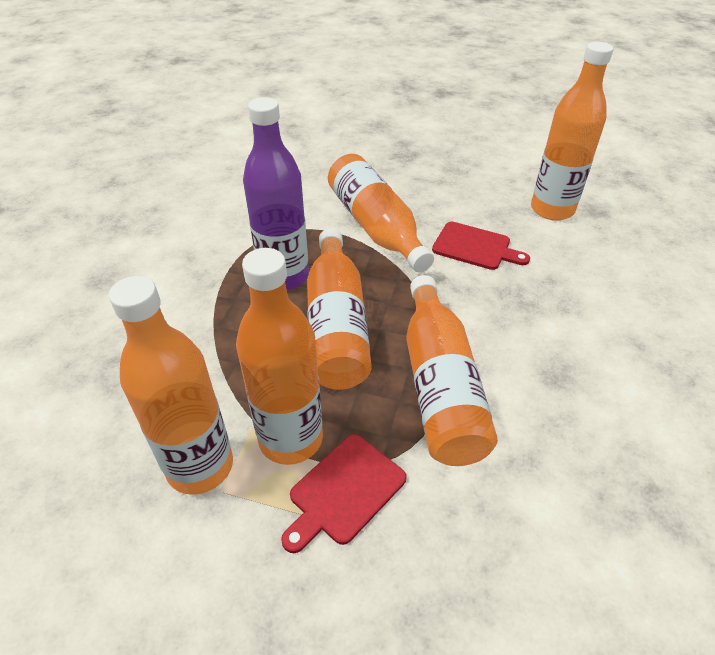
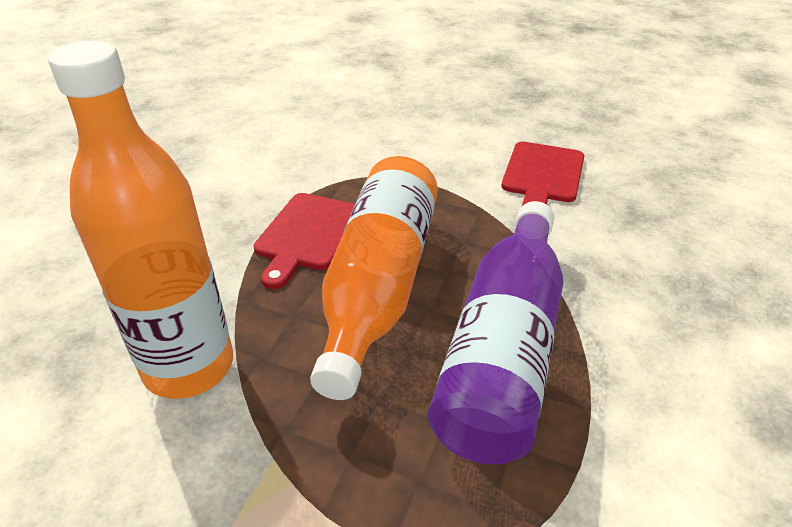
orange bottle: 6 -> 2

